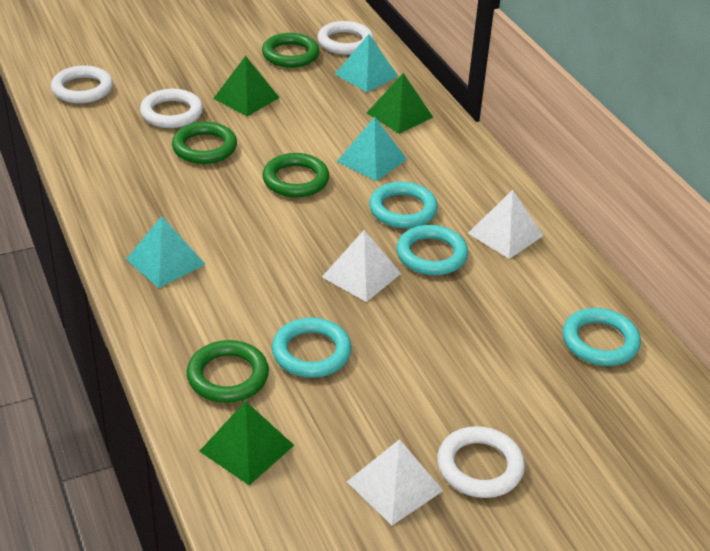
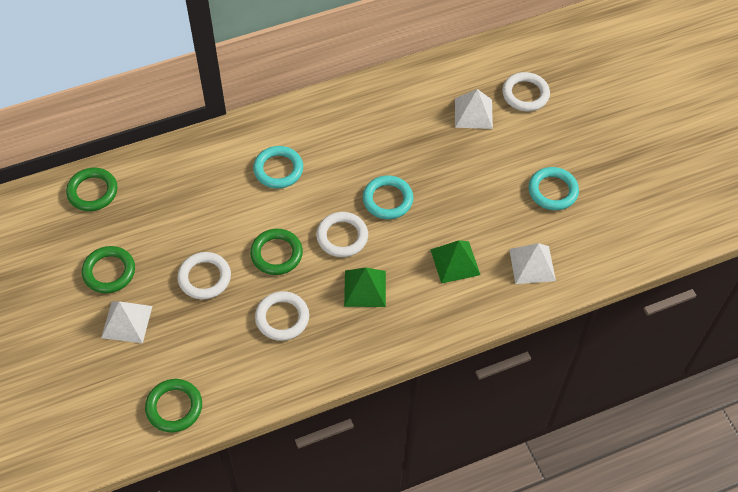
green pyramid: 3 -> 2
turquoise pyramid: 3 -> 0
turquoise ring: 4 -> 3

